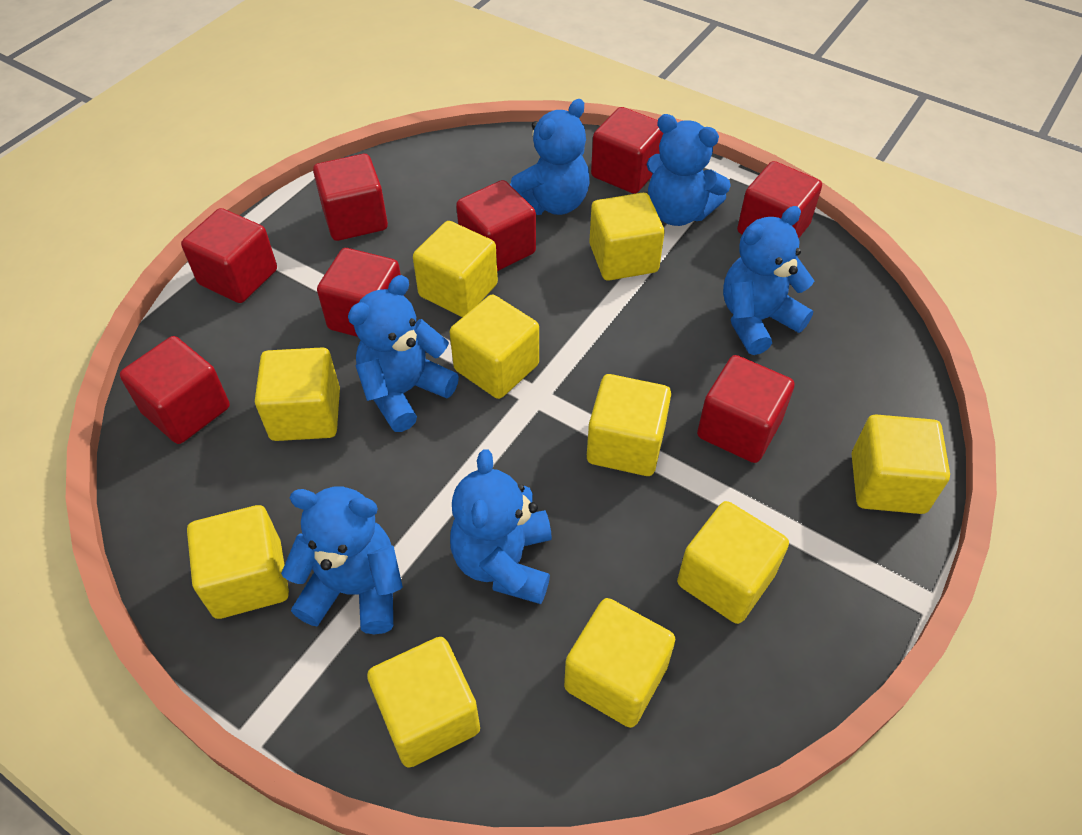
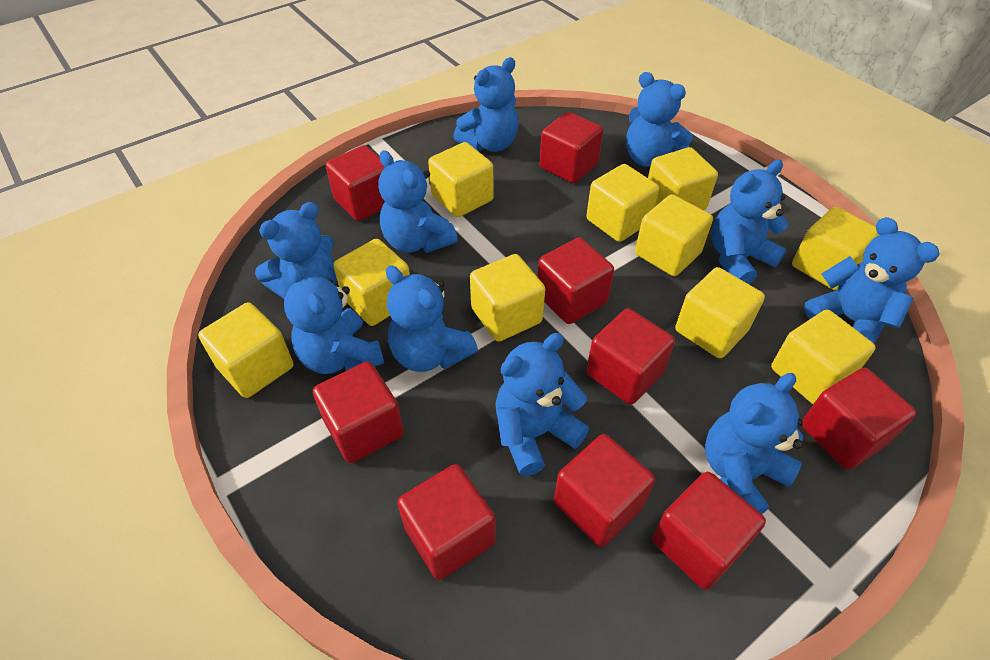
blue teddy bear: 6 -> 10
red cube: 8 -> 9

